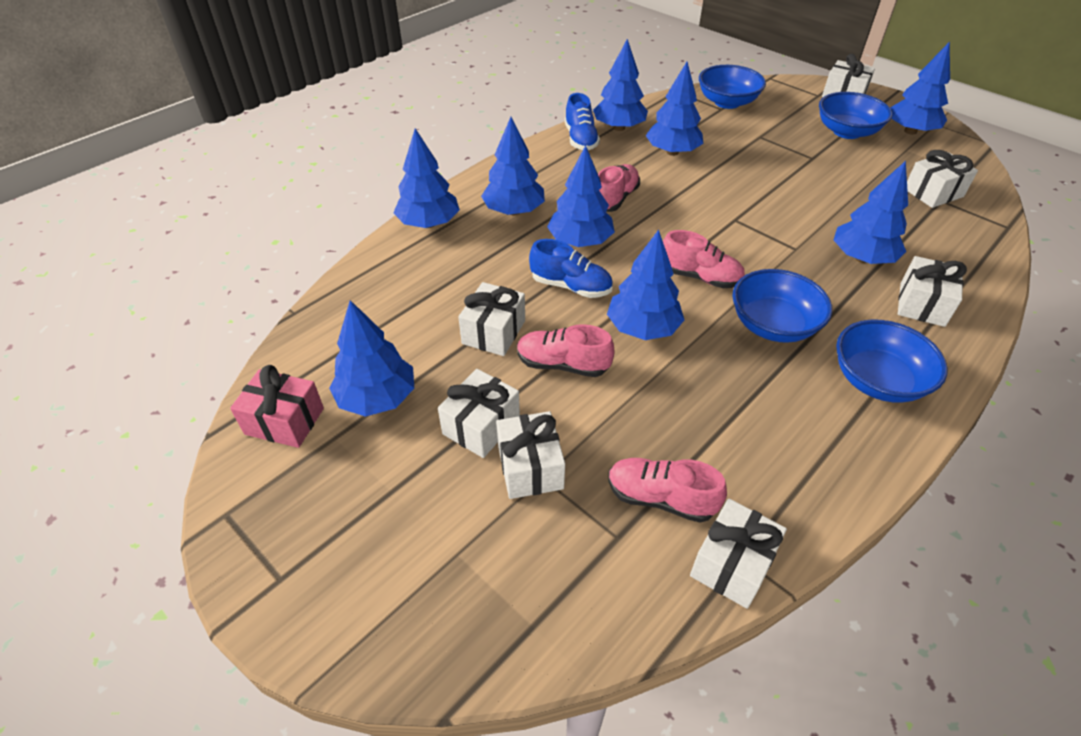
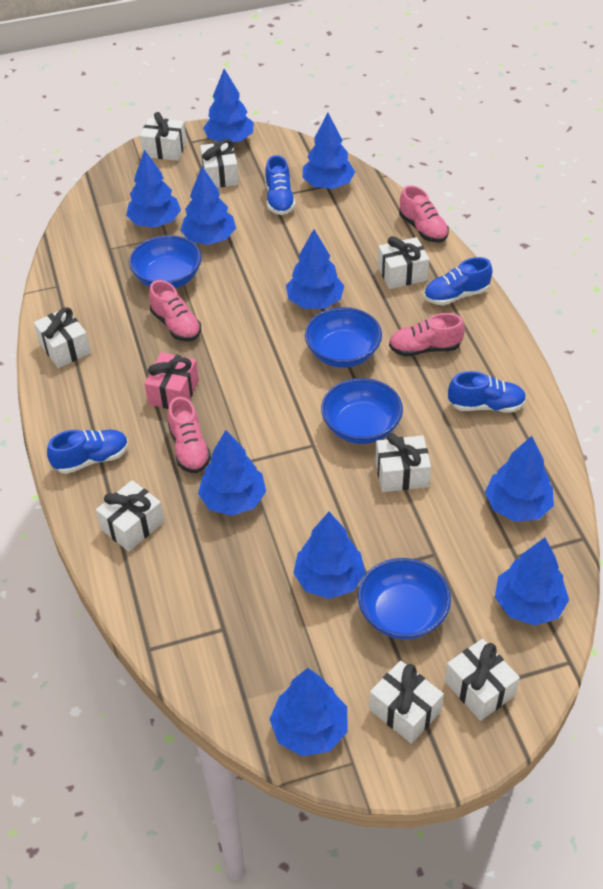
blue shoe: 2 -> 4
blue tree: 9 -> 10
white gift: 7 -> 8

